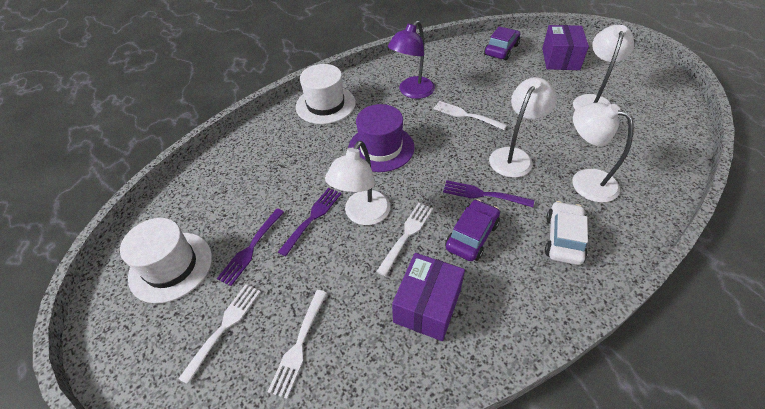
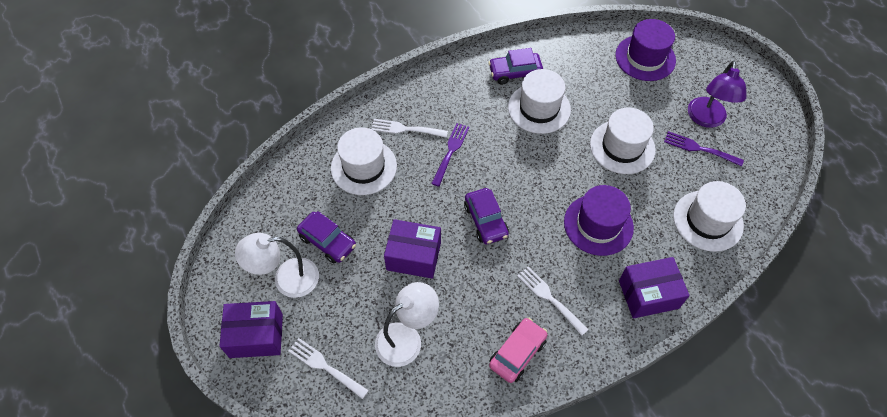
pink car: 0 -> 1
purple box: 2 -> 3
purple car: 2 -> 3
purple fork: 3 -> 2
purple hat: 1 -> 2
white car: 1 -> 0
white fork: 4 -> 3
white hat: 2 -> 4
white lamp: 4 -> 2

